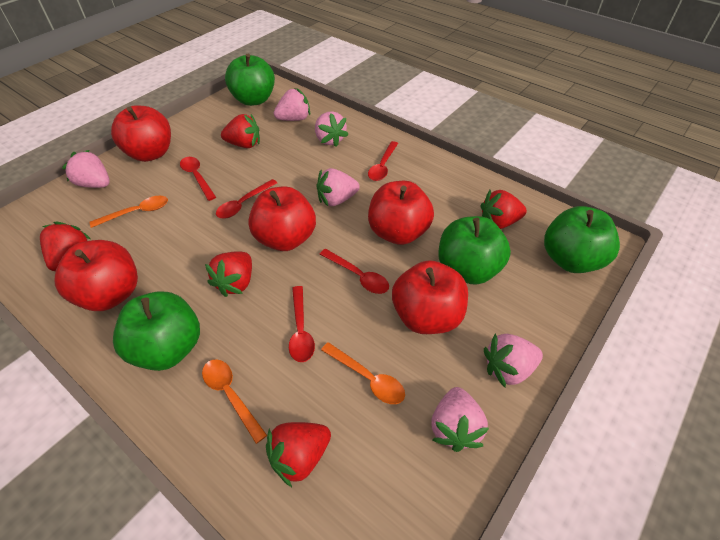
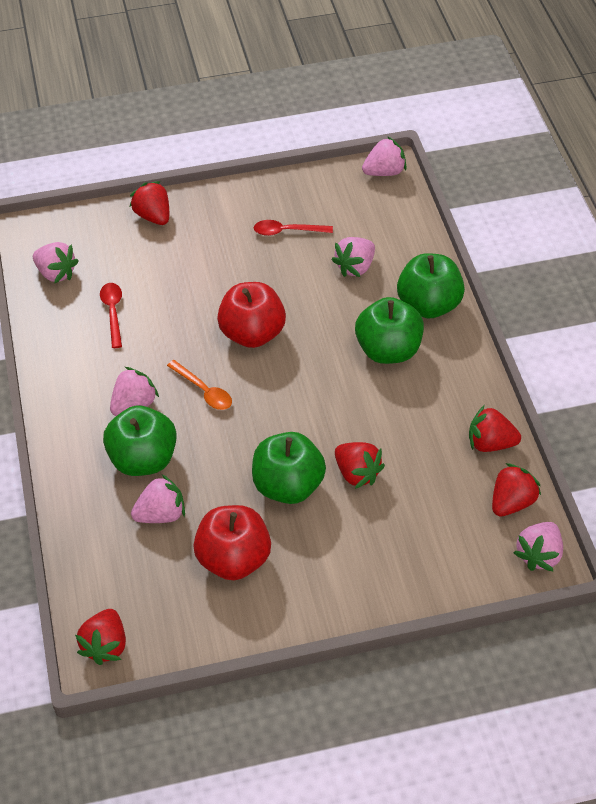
orange spoon: 3 -> 1
red apple: 5 -> 2
red spoon: 5 -> 2

